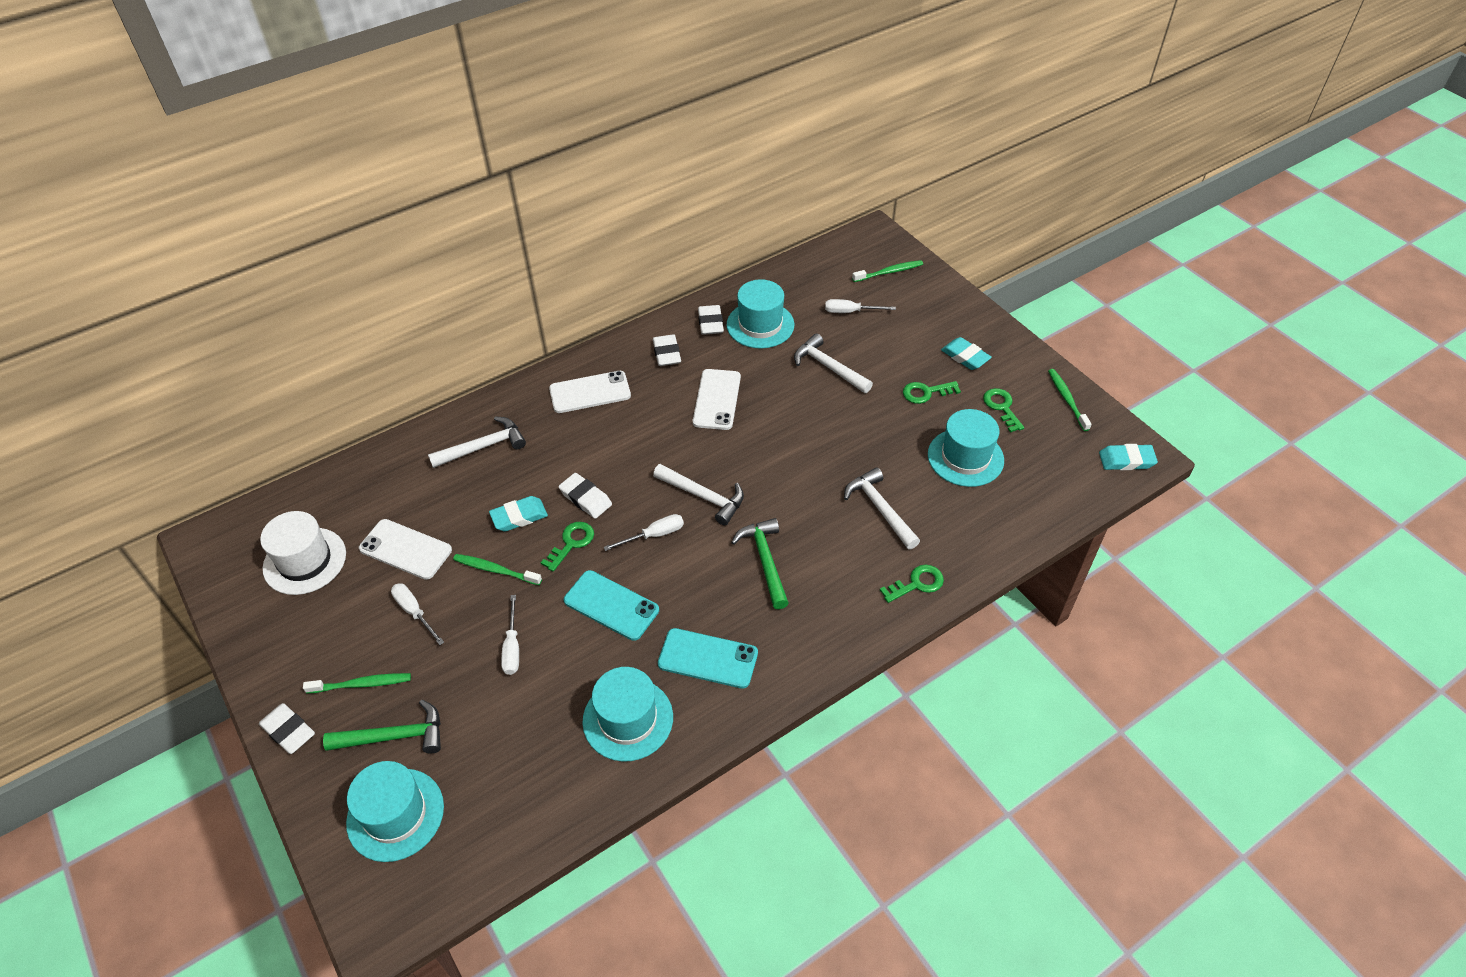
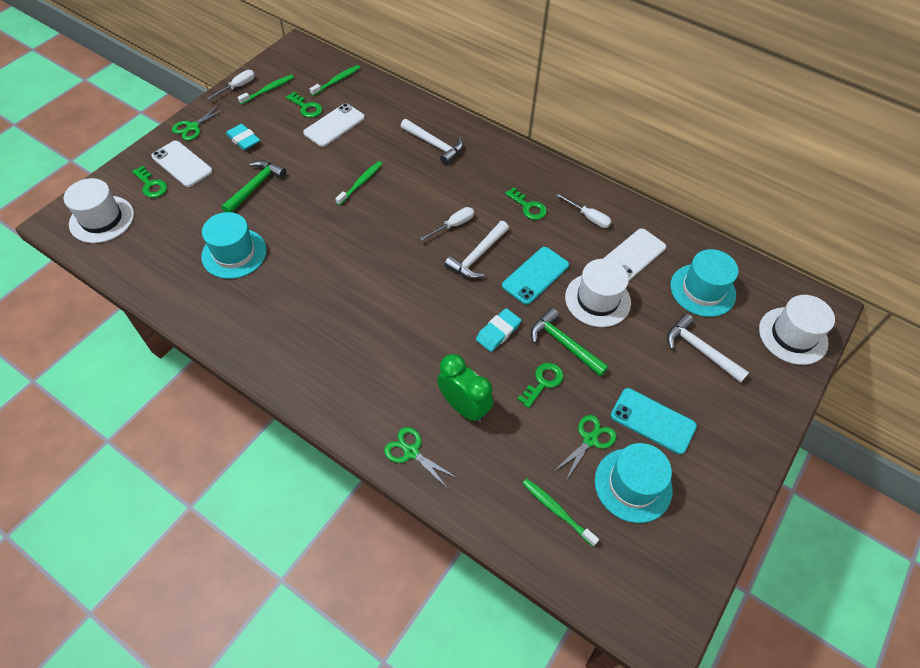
green clock: 0 -> 1
green scissors: 0 -> 3
turquoise eraser: 3 -> 2
turquoise hat: 4 -> 3
white eraser: 4 -> 0
white hammer: 4 -> 3
white hat: 1 -> 3
white screwdriver: 4 -> 3

